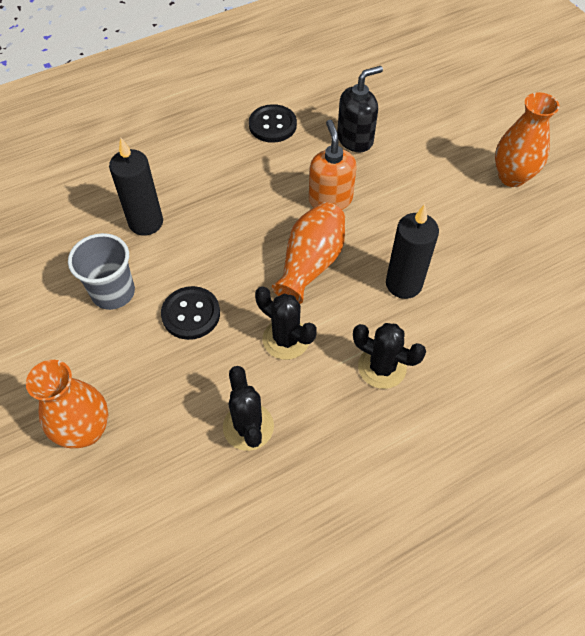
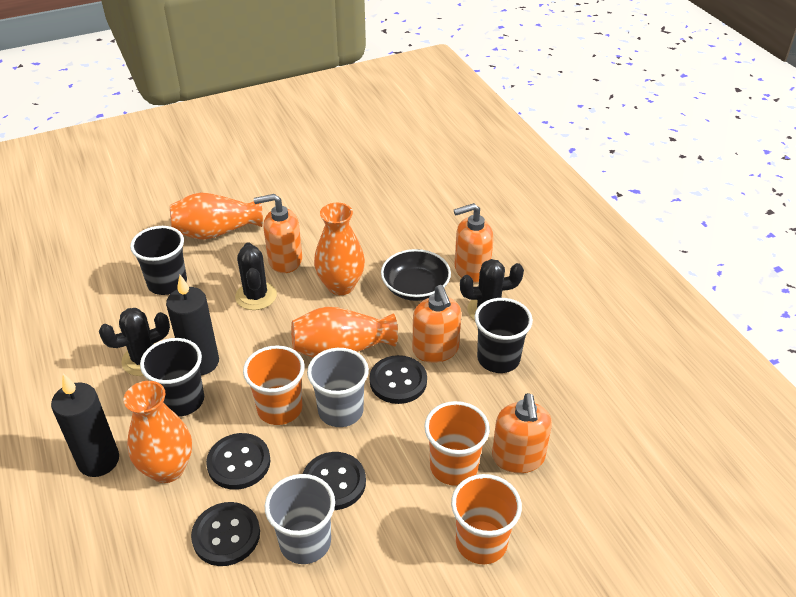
black bowl: 0 -> 1
black button: 2 -> 4
black cup: 0 -> 3
black soap dispenser: 1 -> 0
grey cup: 1 -> 2
orange cup: 0 -> 3
orange soap dispenser: 1 -> 4
orange vase: 3 -> 4

